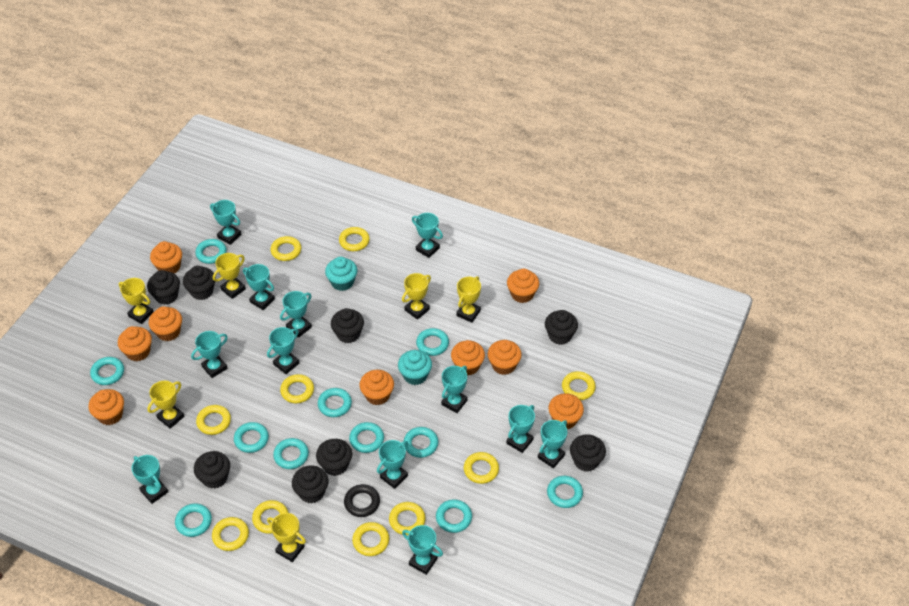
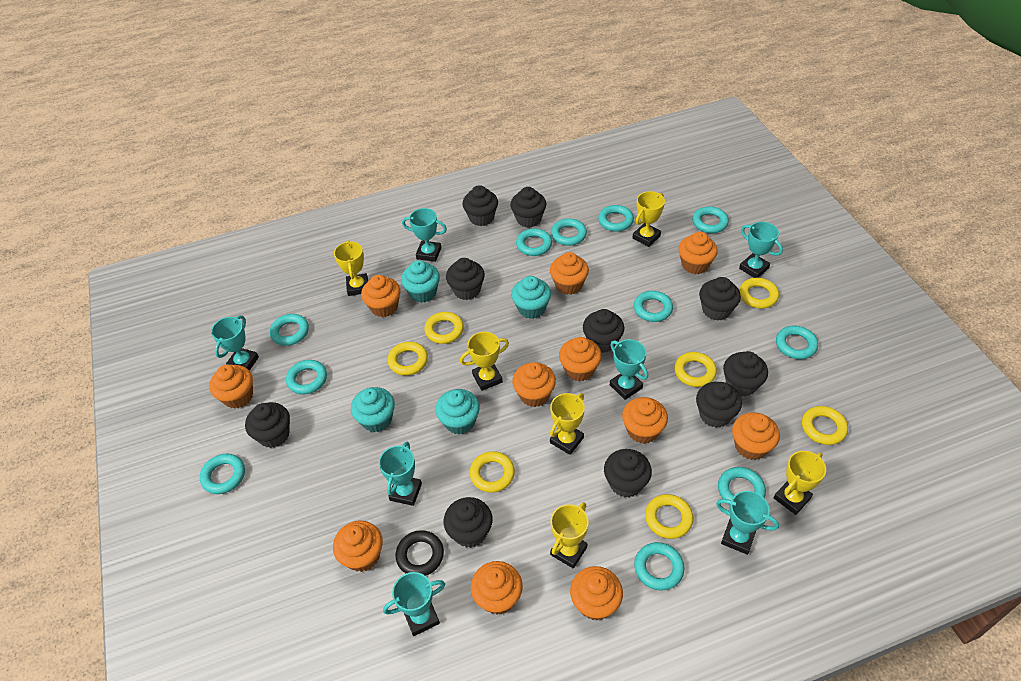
black cupcake: 8 -> 10
orange cupcake: 9 -> 11
turquoise cupcake: 2 -> 4
turquoise trophy: 12 -> 7
yellow ring: 10 -> 7

